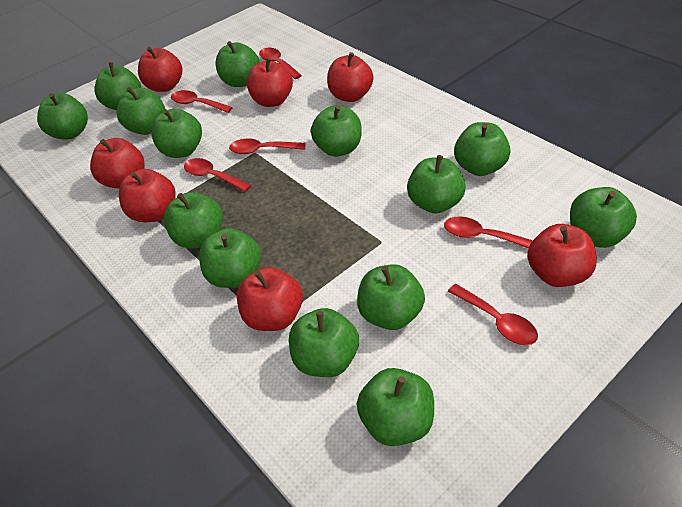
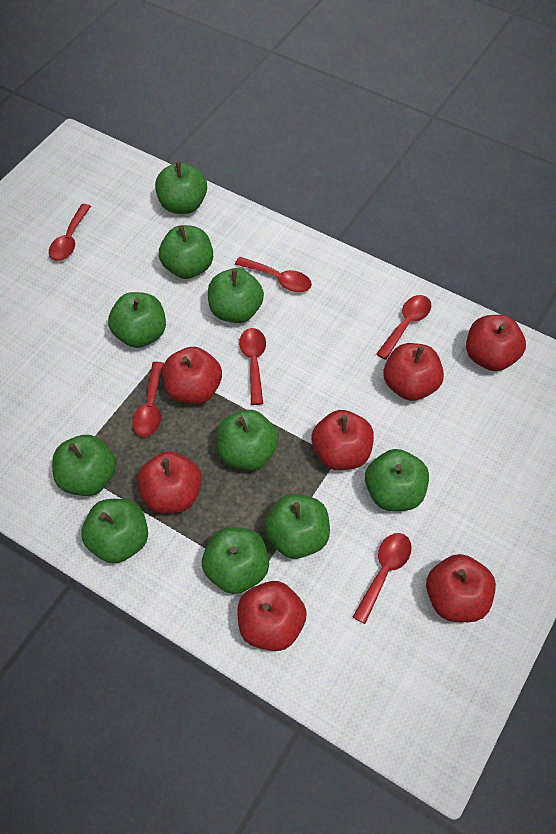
green apple: 14 -> 10

